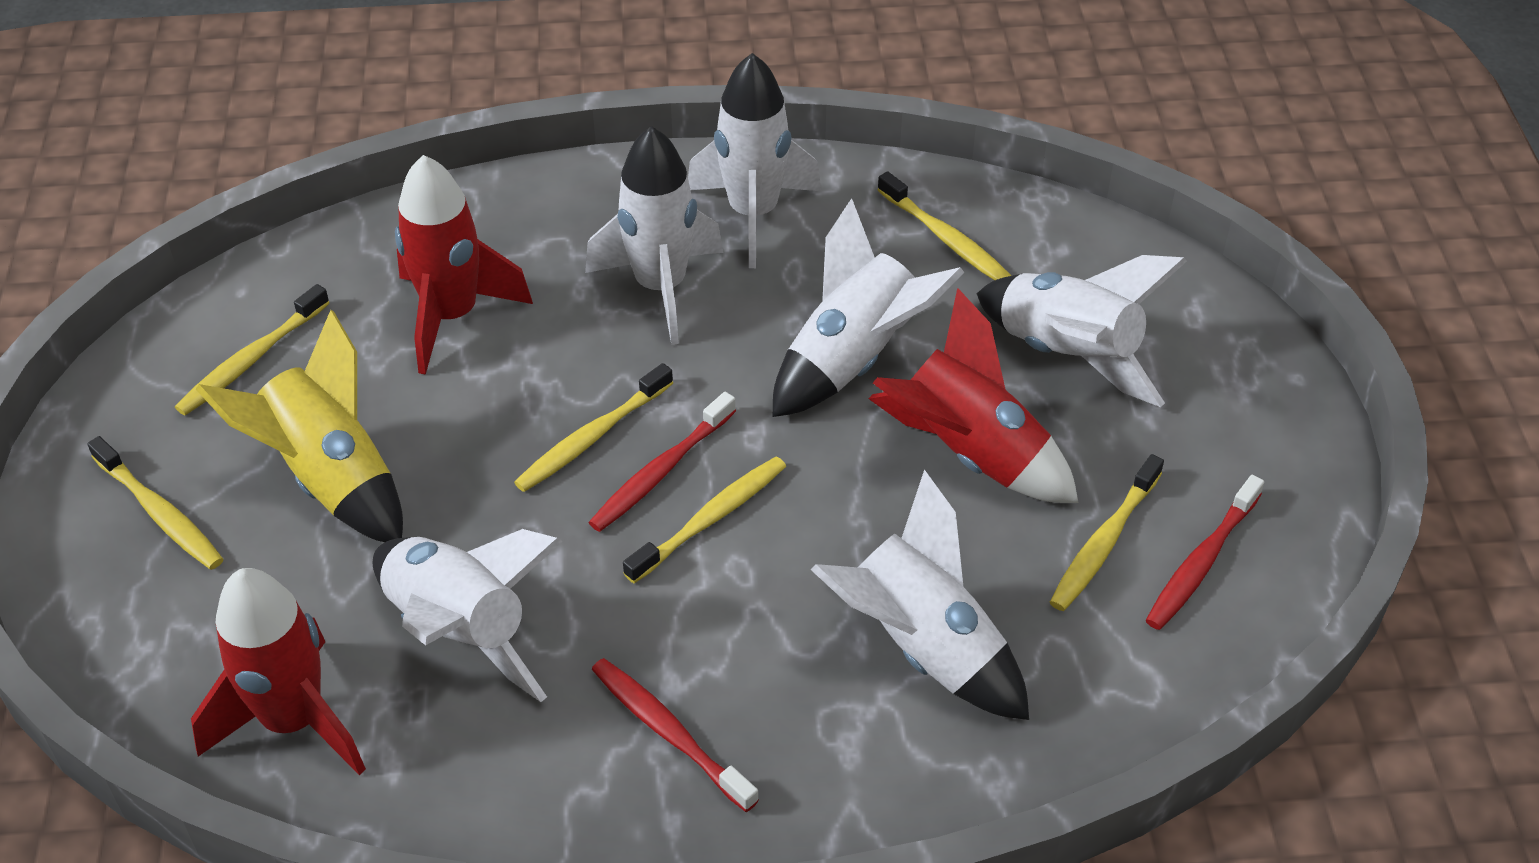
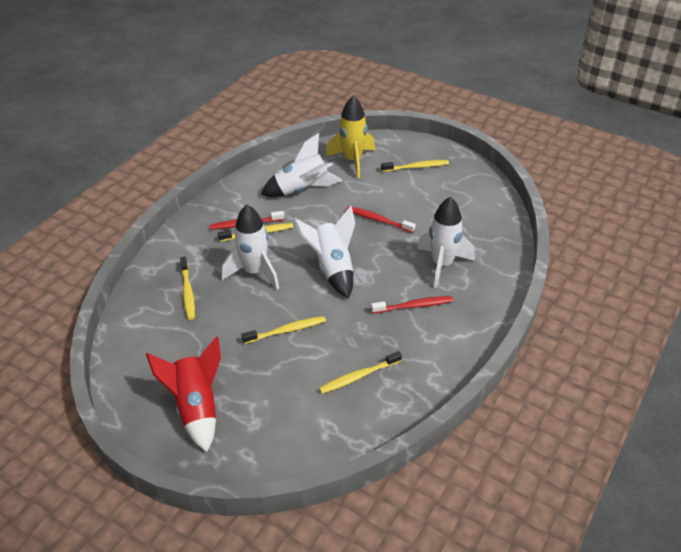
red rocket: 3 -> 1
white rocket: 6 -> 4
yellow toothbrush: 6 -> 5

